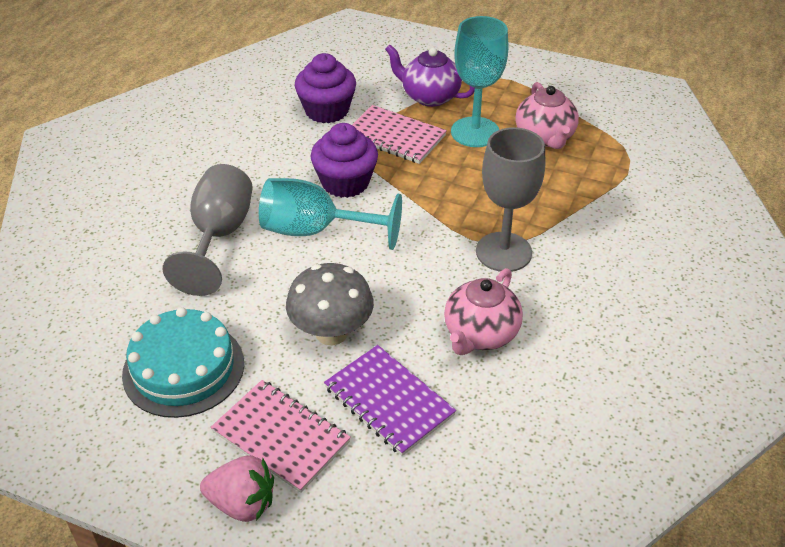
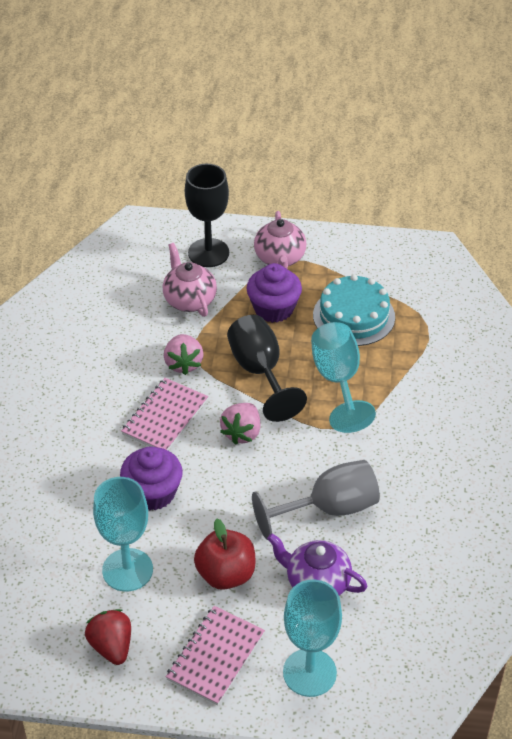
black goblet: 0 -> 2
grey goblet: 2 -> 1
grey mushroom: 1 -> 0
pink strawberry: 1 -> 2
purple notebook: 1 -> 0
red apple: 0 -> 1
red strawberry: 0 -> 1
turquoise goblet: 2 -> 3

